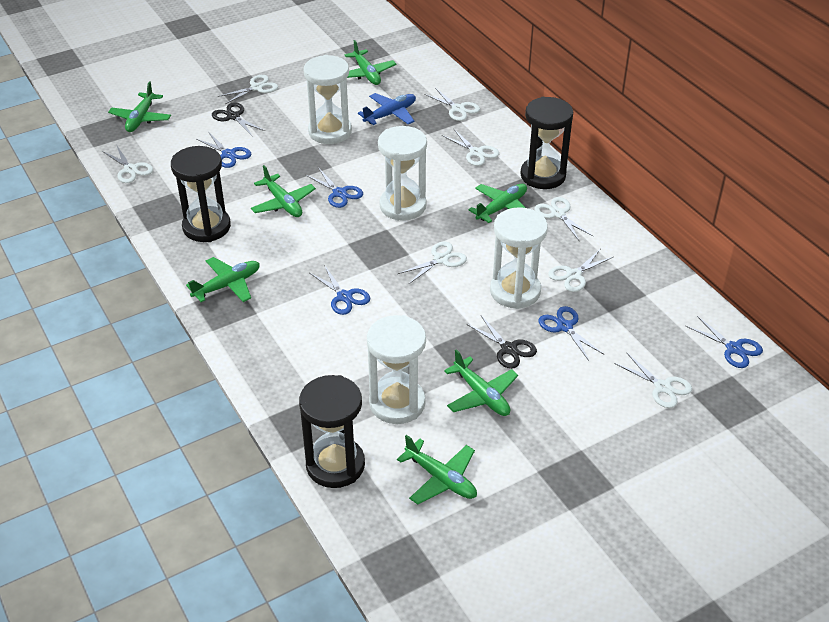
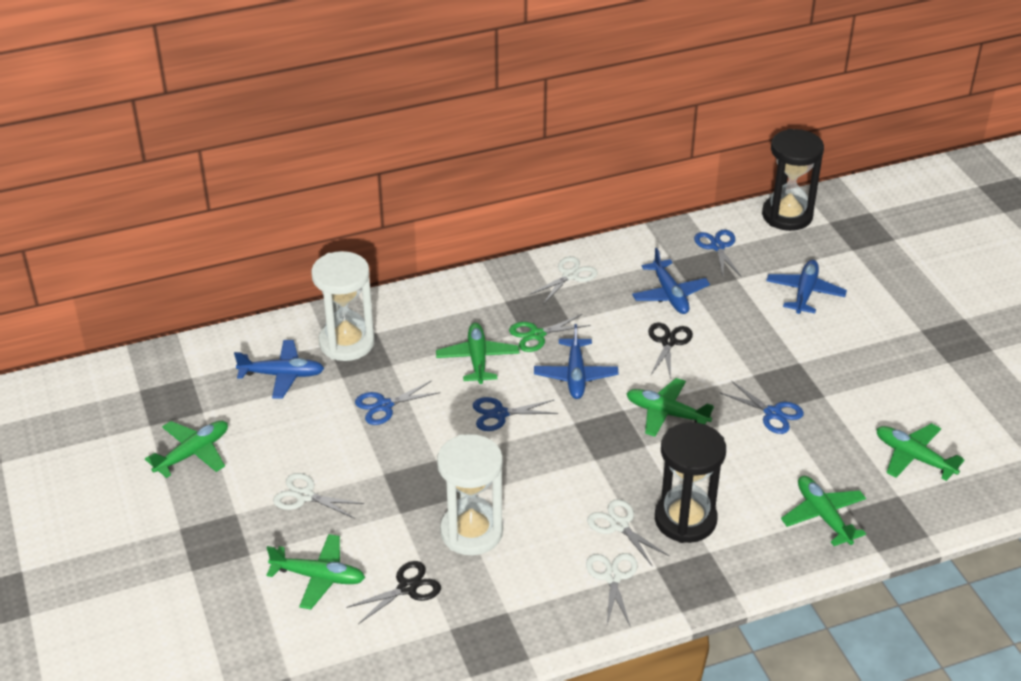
black hourglass: 3 -> 2
blue plane: 1 -> 4
blue scissors: 5 -> 4
green plane: 7 -> 6
green scissors: 0 -> 1
white hourglass: 4 -> 2
white scissors: 8 -> 4

